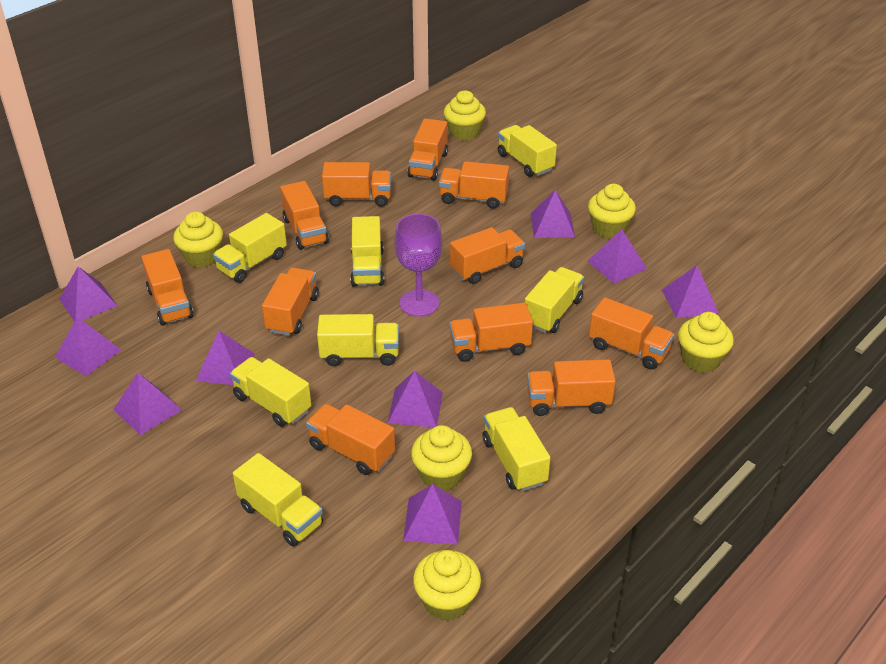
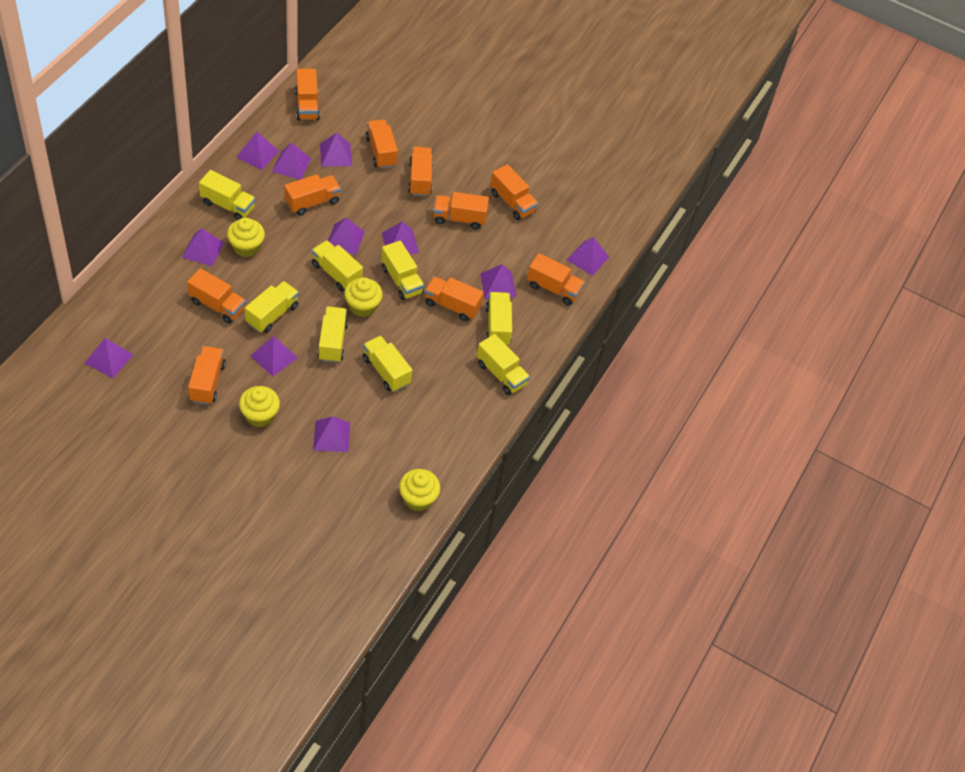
orange truck: 11 -> 10
purple goblet: 1 -> 0
purple pyramid: 9 -> 11
yellow cupcake: 6 -> 4

